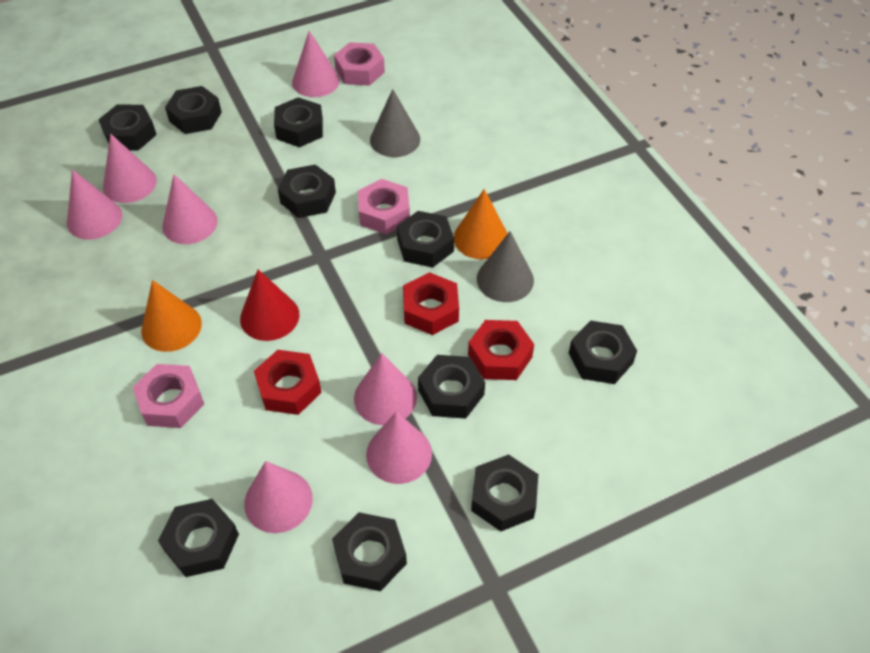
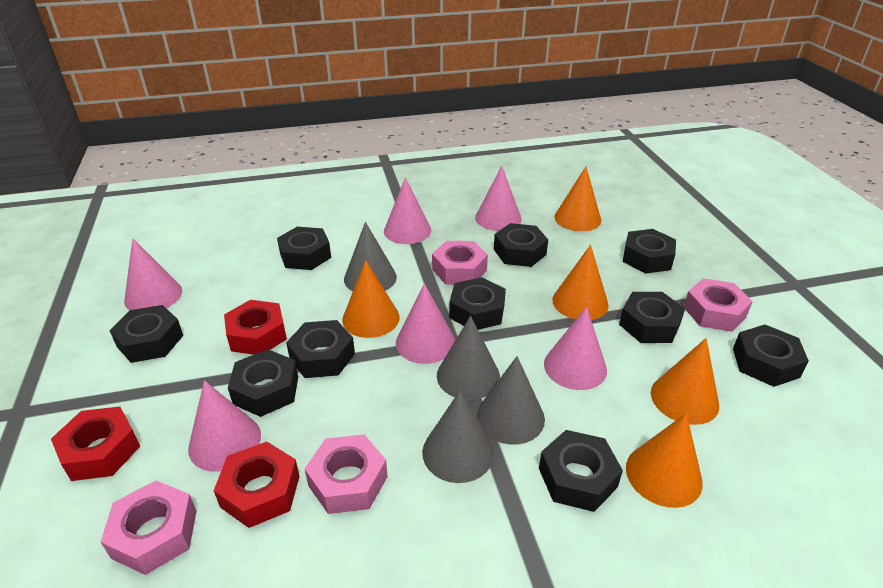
grey cone: 2 -> 4
orange cone: 2 -> 5
pink cone: 7 -> 6
pink nut: 3 -> 4
red cone: 1 -> 0

